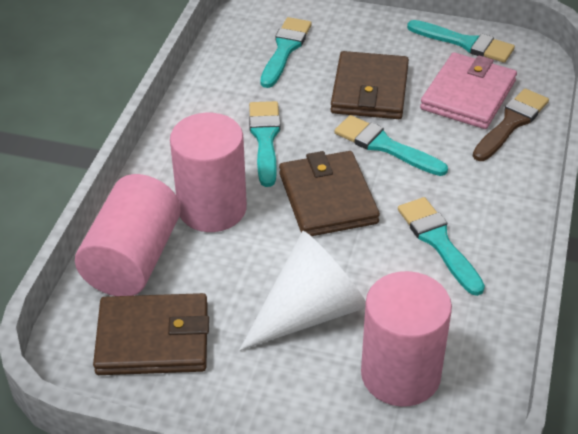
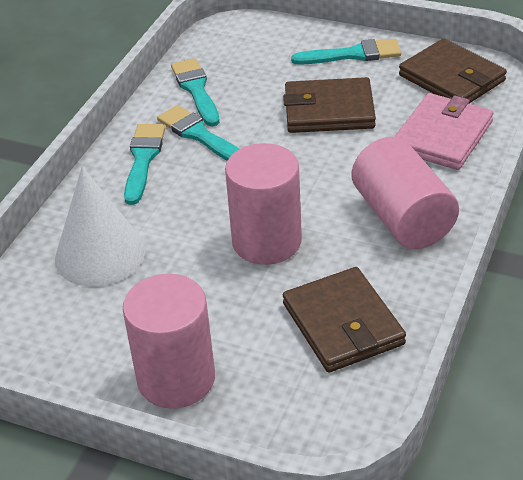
brown brush: 1 -> 0
turquoise brush: 5 -> 4

